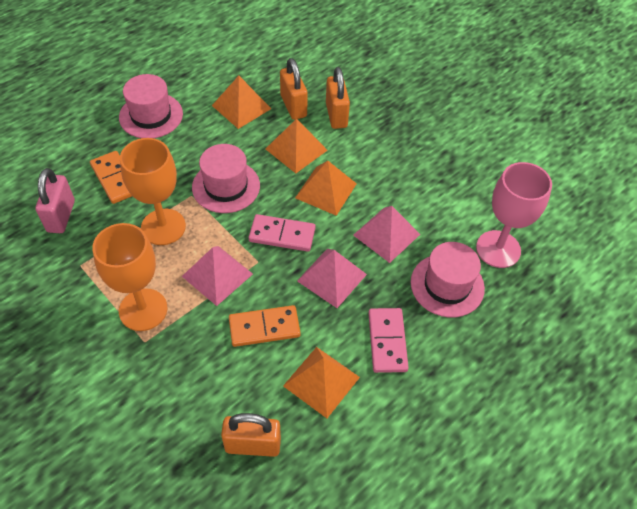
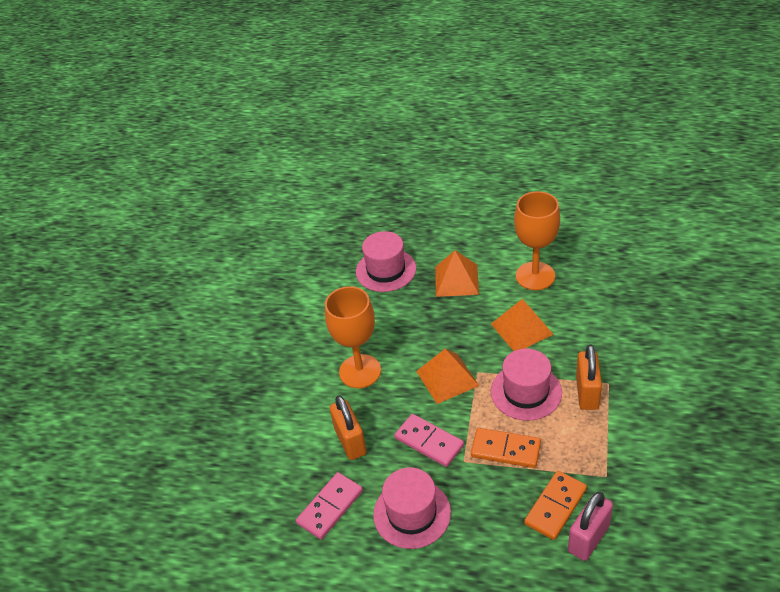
orange padlock: 3 -> 2
orange pyramid: 4 -> 3
pink goblet: 1 -> 0
pink pyramid: 3 -> 0

